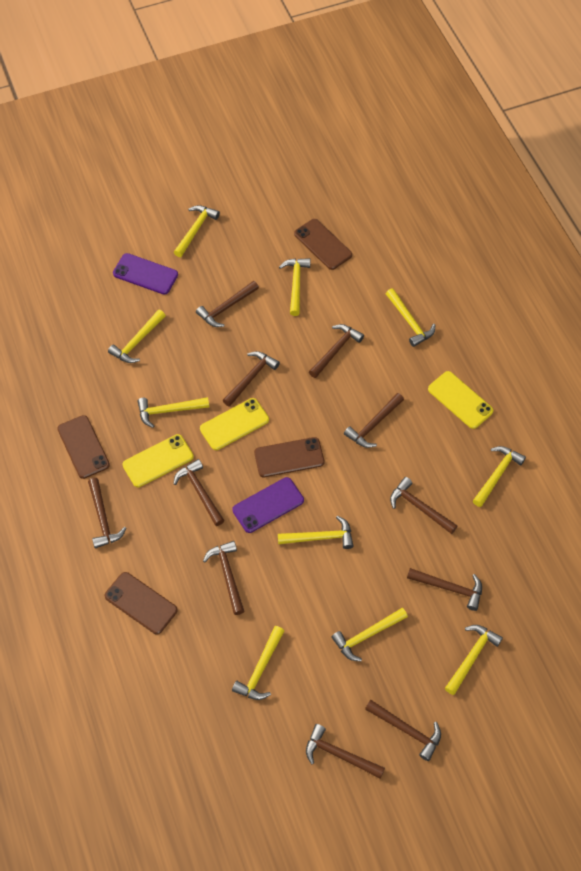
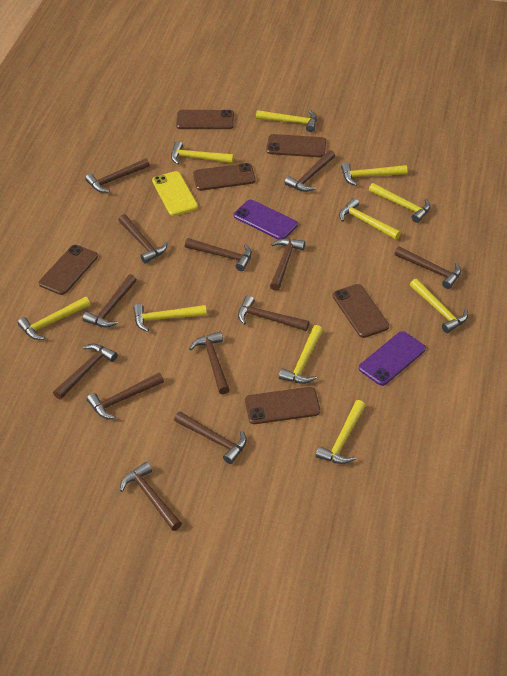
brown hammer: 11 -> 13
brown phone: 4 -> 6
yellow phone: 3 -> 1

